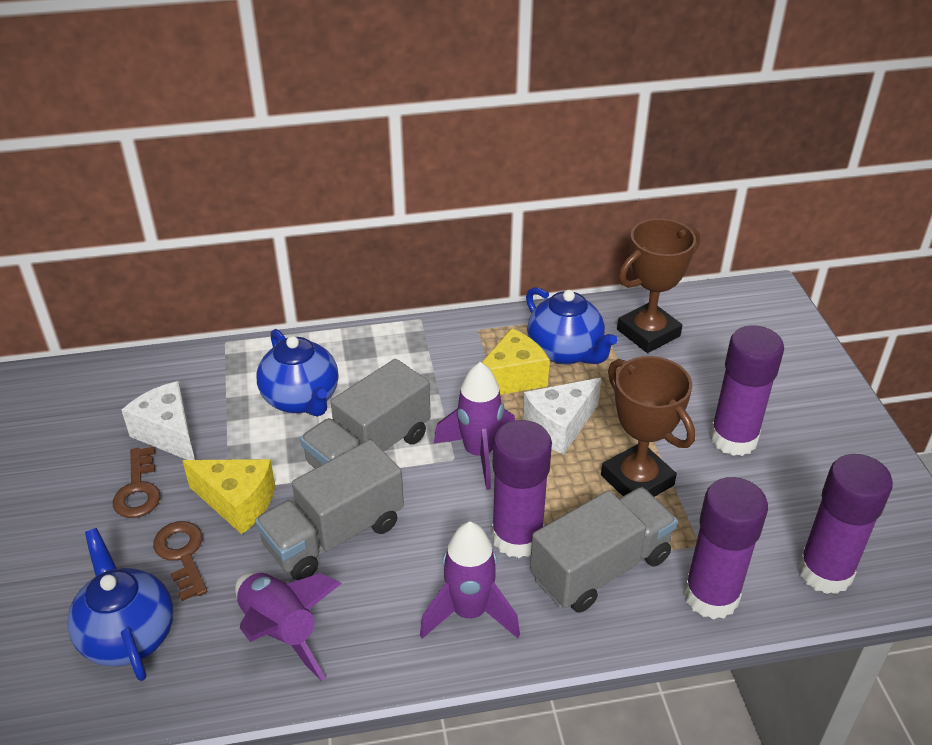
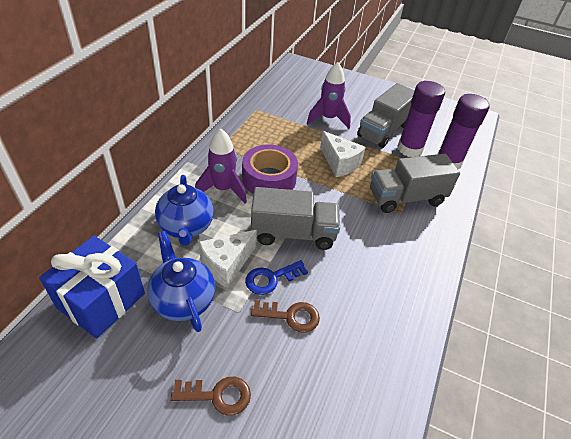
blue gift: 0 -> 1
blue key: 0 -> 1
blue teapot: 3 -> 2
brown trophy: 2 -> 0
purple glue stick: 4 -> 2
purple rocket: 3 -> 2
purple tape: 0 -> 1
yellow cheese: 2 -> 0

